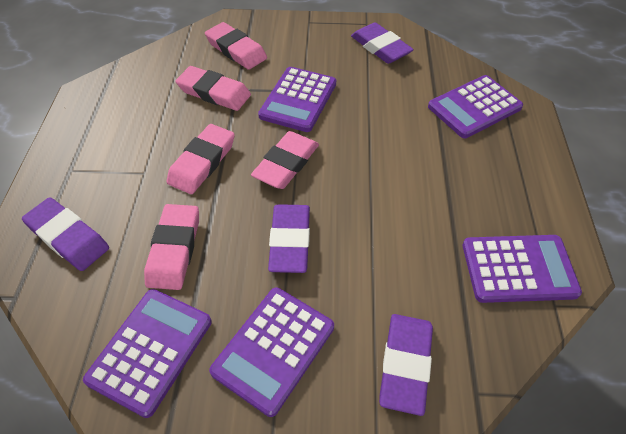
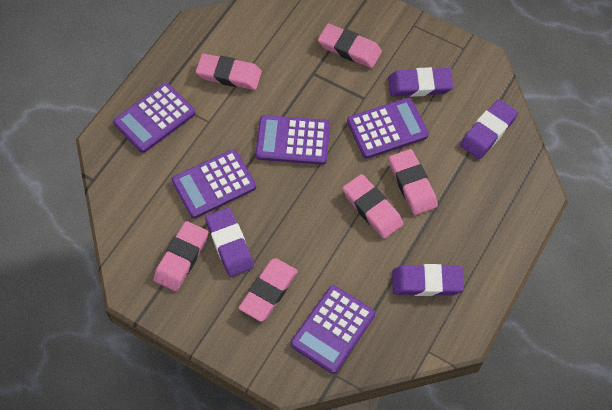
pink eraser: 5 -> 6

